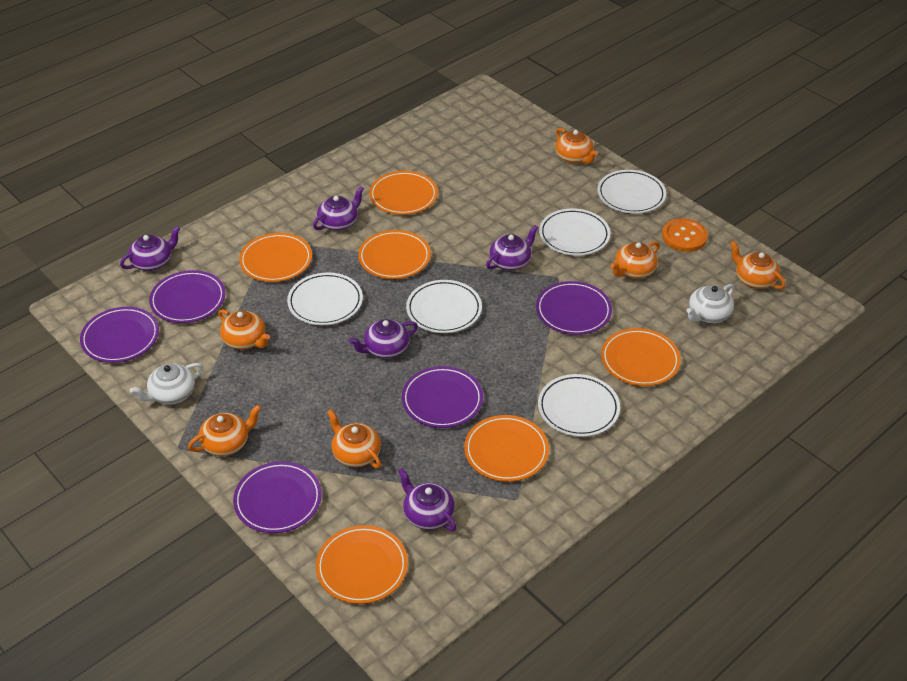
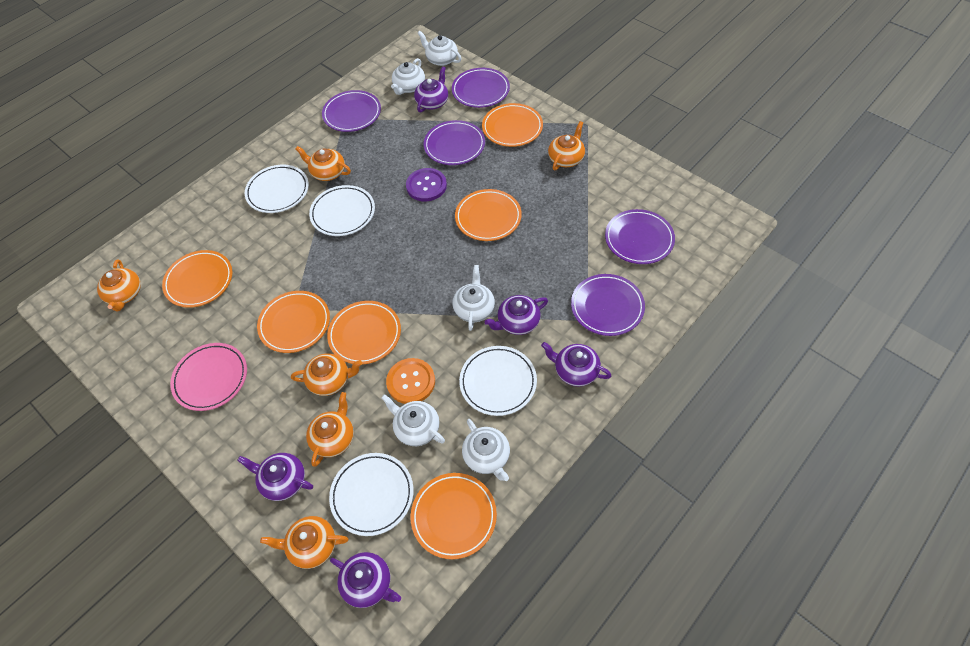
pink plate: 0 -> 1
purple button: 0 -> 1
white plate: 5 -> 4
white teapot: 2 -> 5

